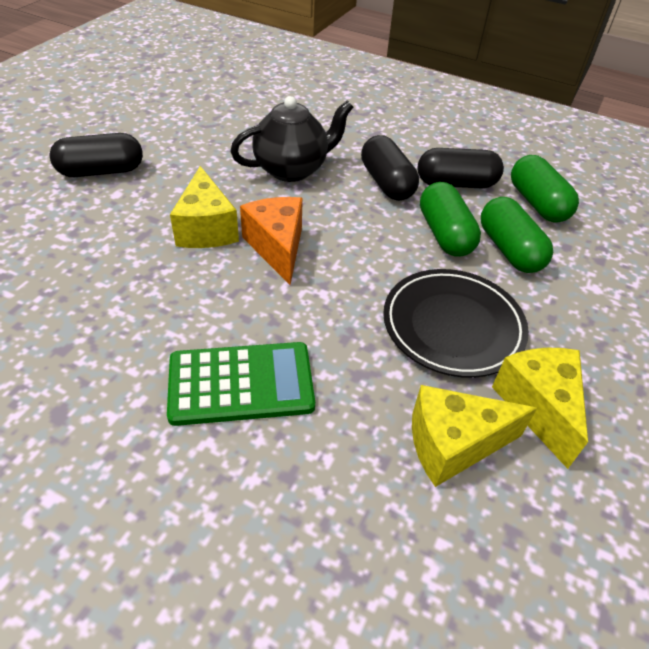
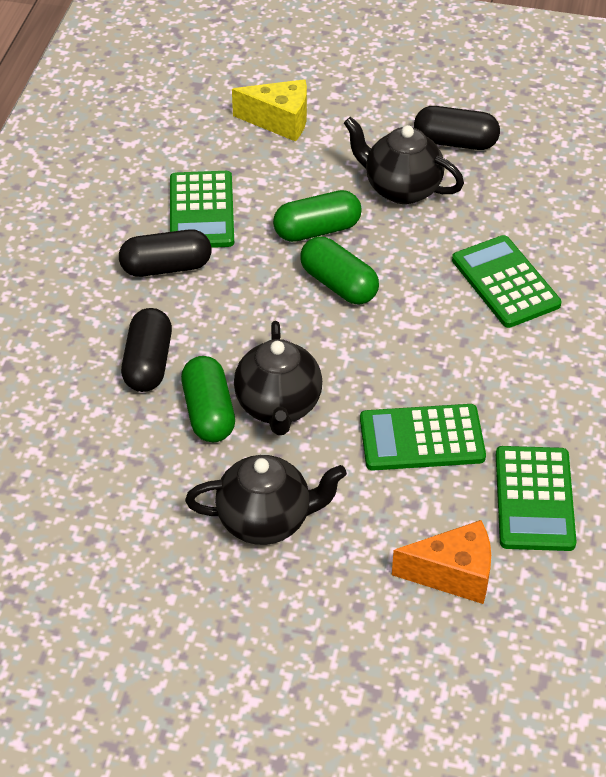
black plate: 1 -> 0
black teapot: 1 -> 3
green calculator: 1 -> 4
yellow cheese: 3 -> 1

